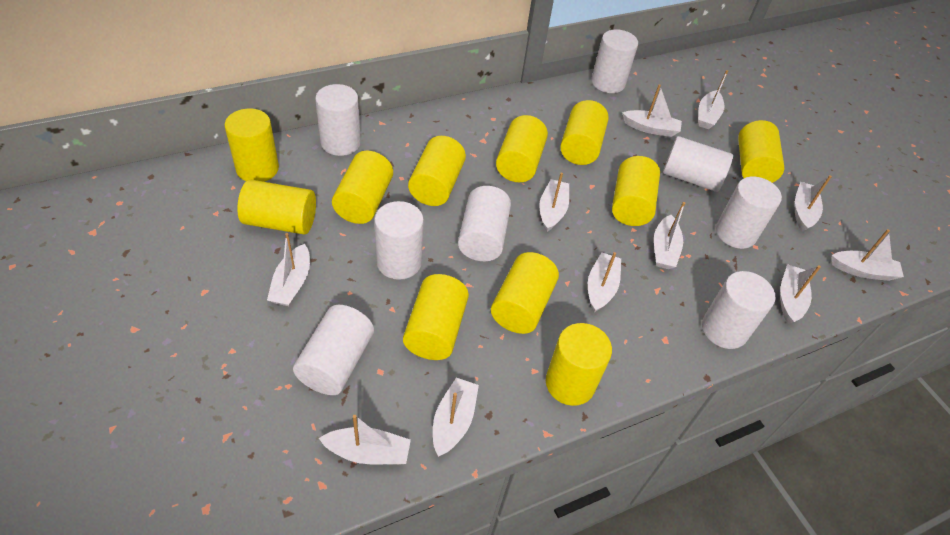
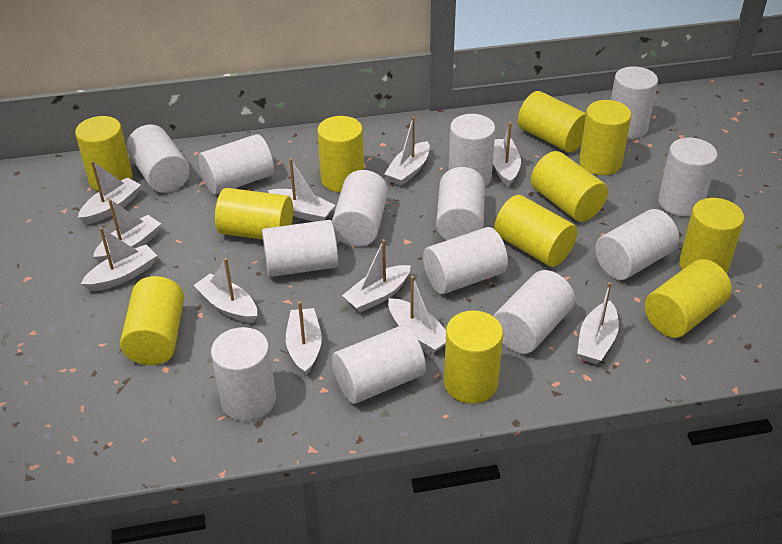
white cylinder: 8 -> 13

